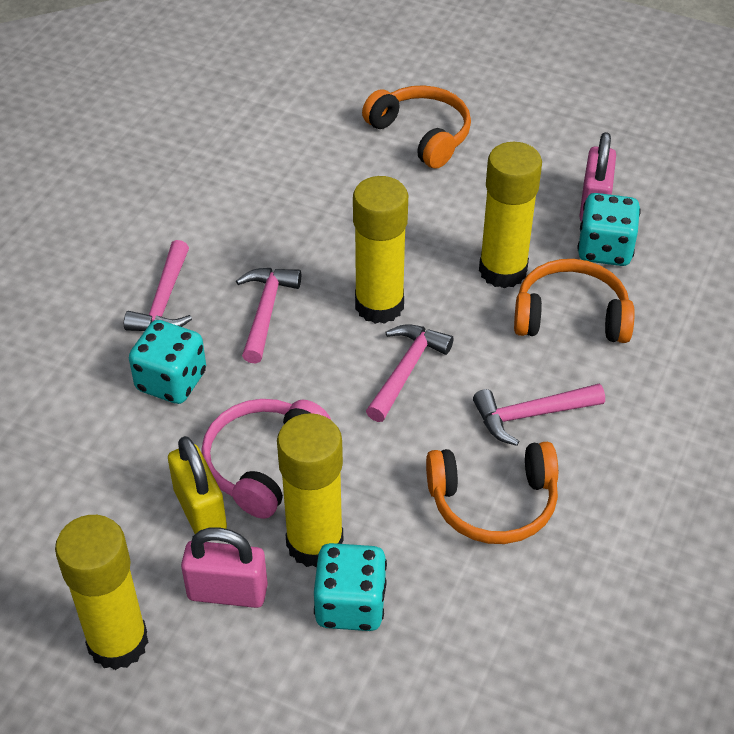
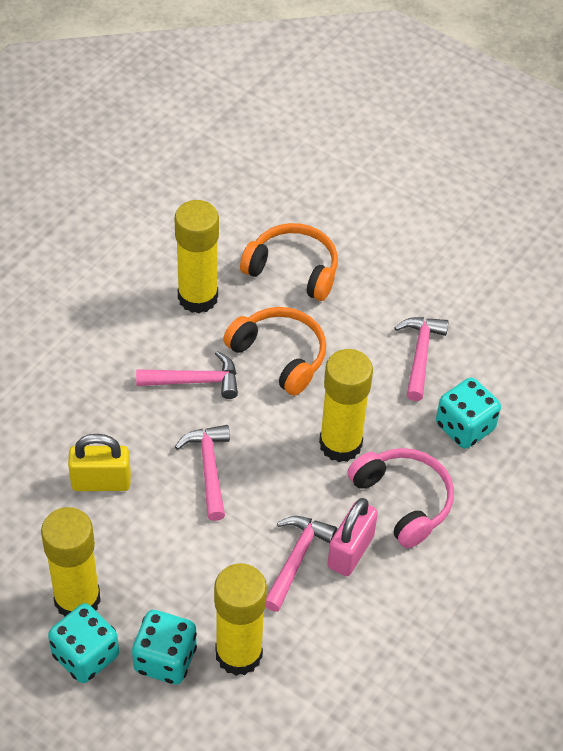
orange headphones: 3 -> 2
pink padlock: 2 -> 1

